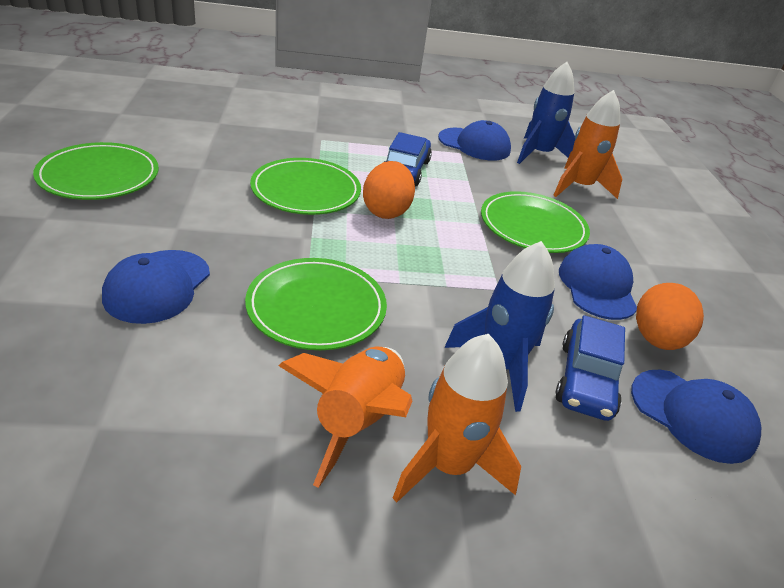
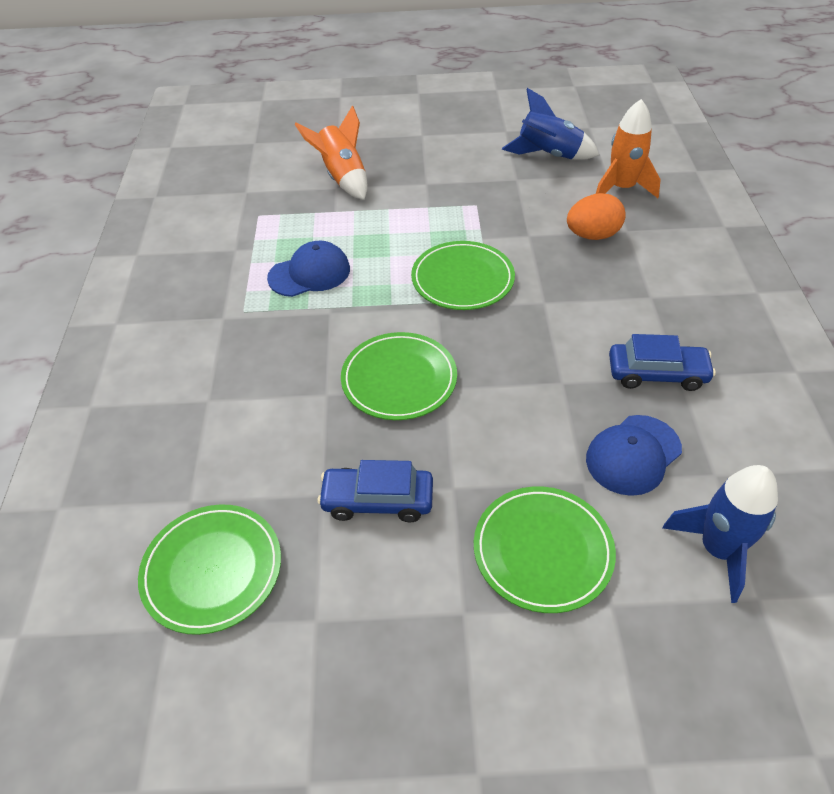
blue cap: 4 -> 2
orange egg: 2 -> 1
orange rocket: 3 -> 2

